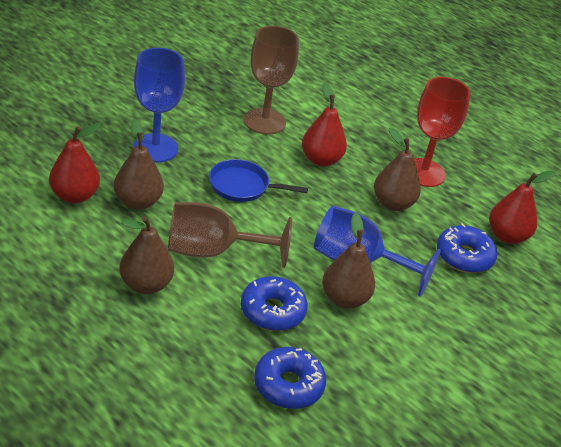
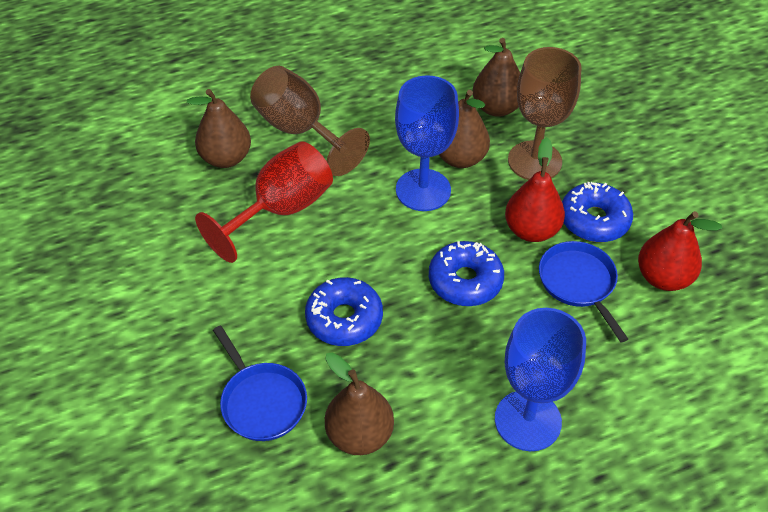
blue pan: 1 -> 2
red pear: 3 -> 2

